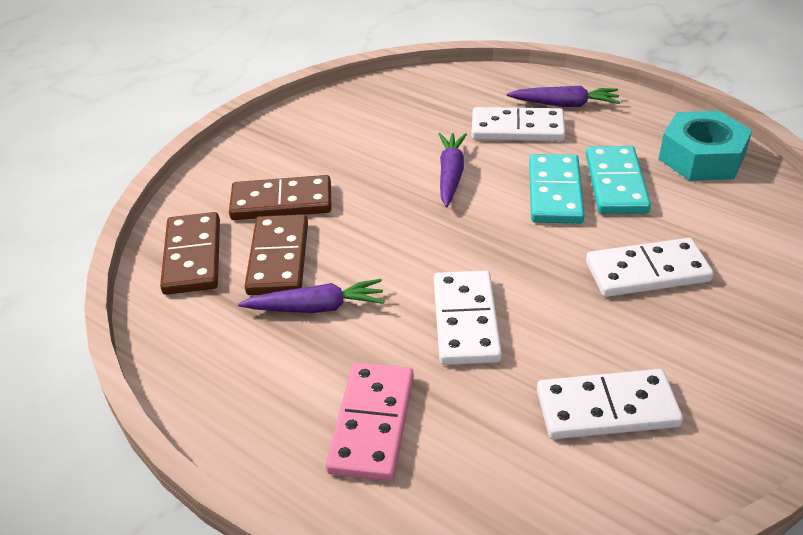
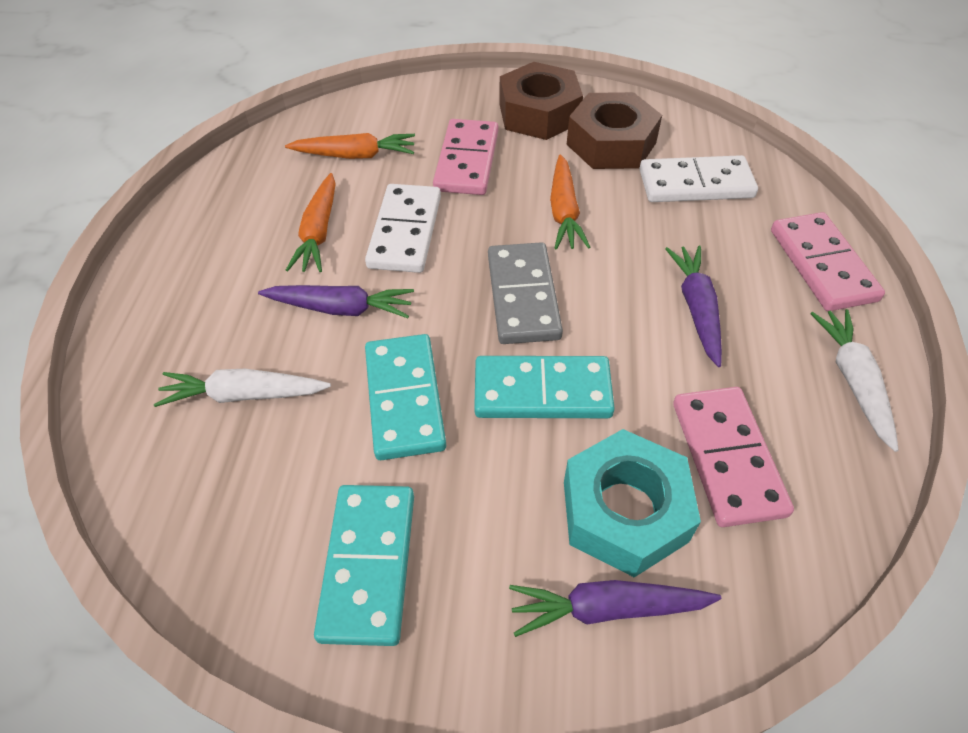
brown domino: 3 -> 0
brown nut: 0 -> 2
grey domino: 0 -> 1
orange carrot: 0 -> 3
pink domino: 1 -> 3
turquoise domino: 2 -> 3
white carrot: 0 -> 2
white domino: 4 -> 2

